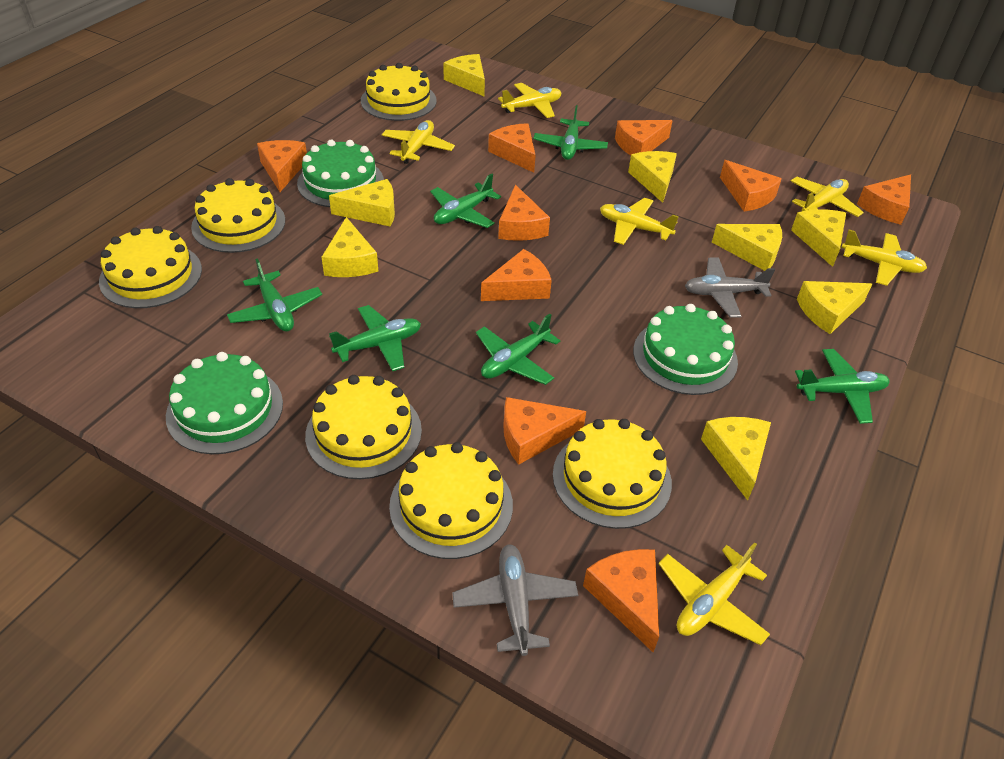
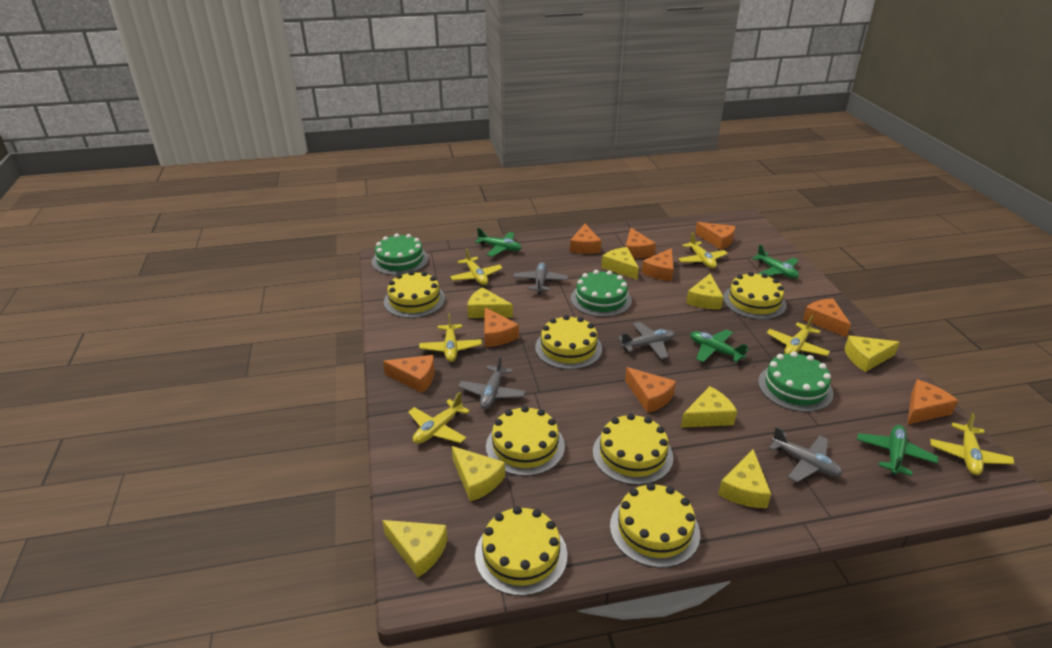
green plane: 6 -> 4
grey plane: 2 -> 4
yellow cake: 6 -> 7

